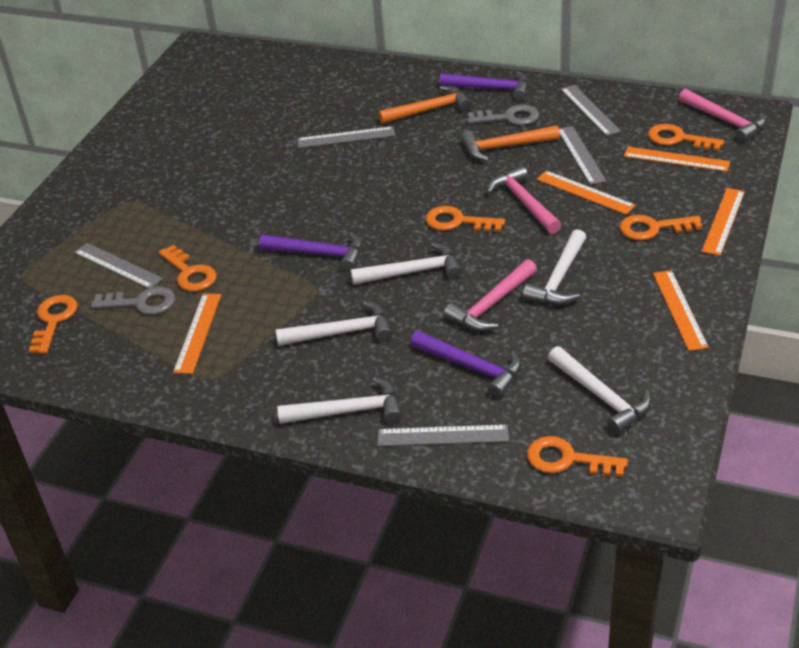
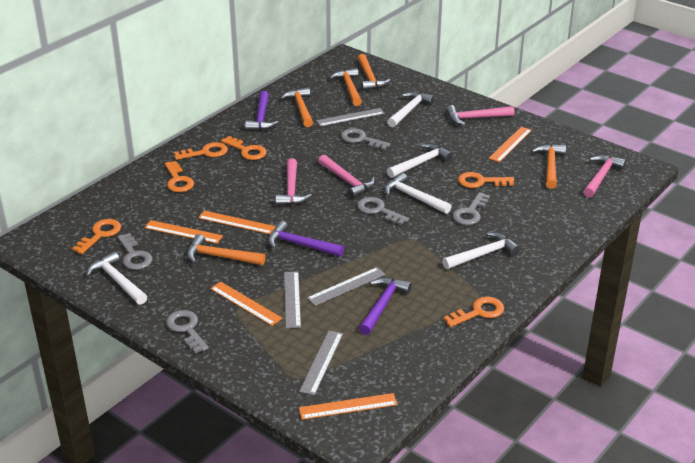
grey key: 2 -> 5
grey ruler: 5 -> 4
orange hammer: 2 -> 5
pink hammer: 3 -> 4

